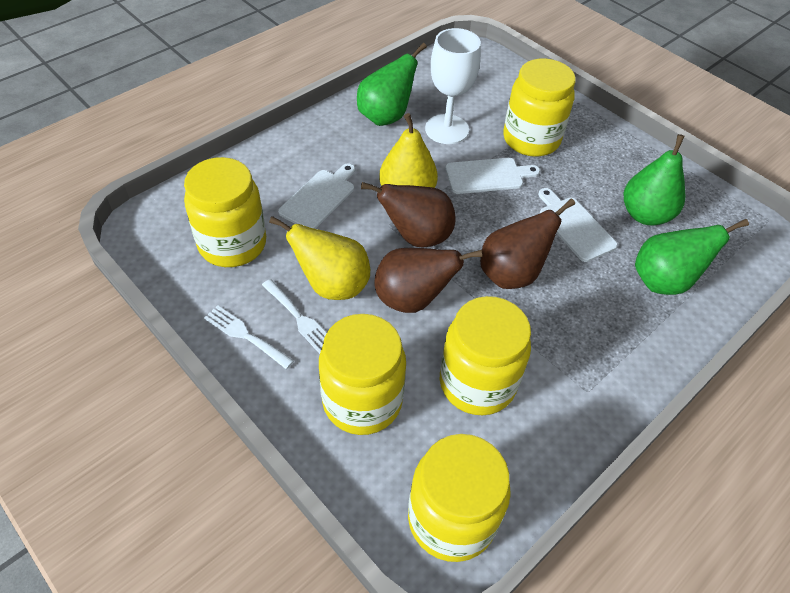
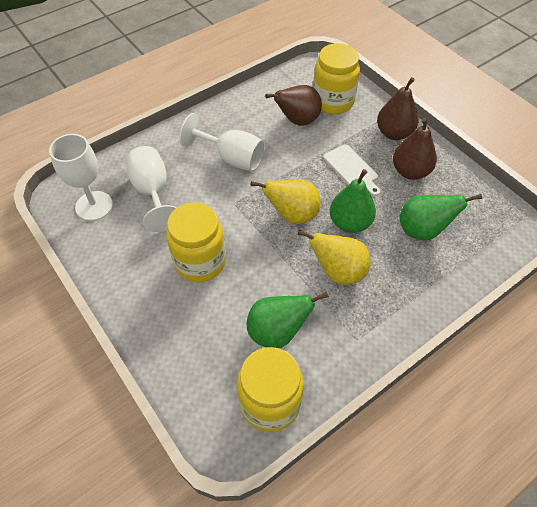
white cutting board: 3 -> 1
white fork: 2 -> 0
white goblet: 1 -> 3
yellow jar: 5 -> 3

